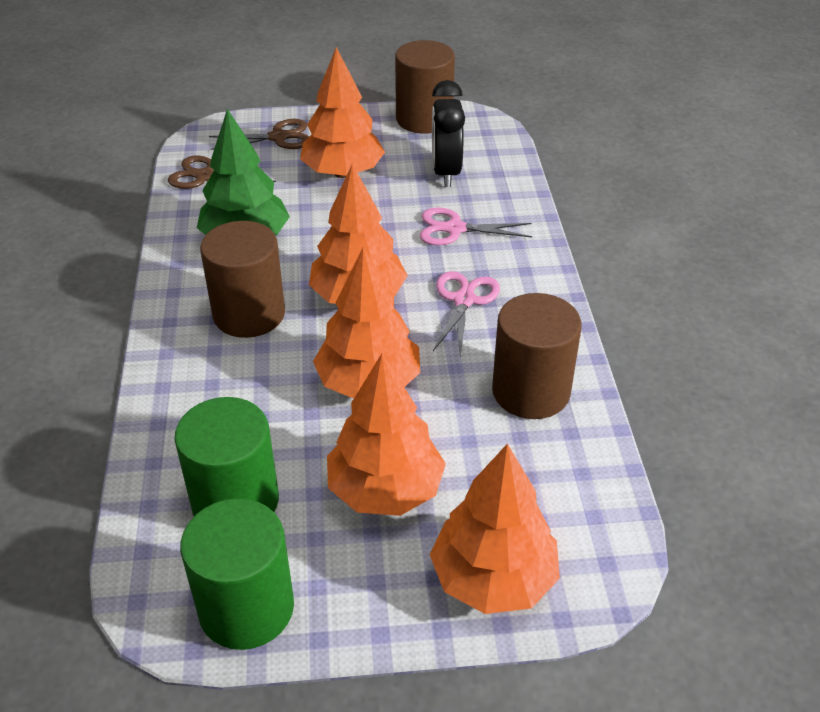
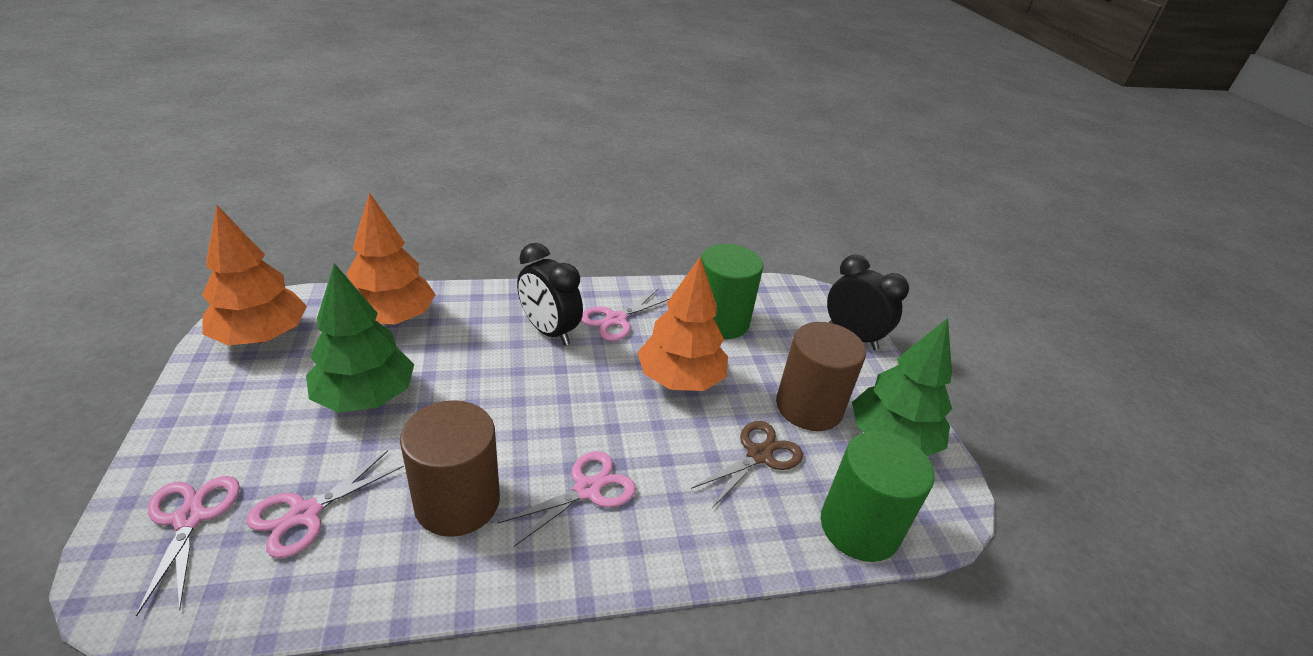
black clock: 1 -> 2
brown cylinder: 3 -> 2
brown scissors: 2 -> 1
green tree: 1 -> 2
orange tree: 5 -> 3
pink scissors: 2 -> 4

